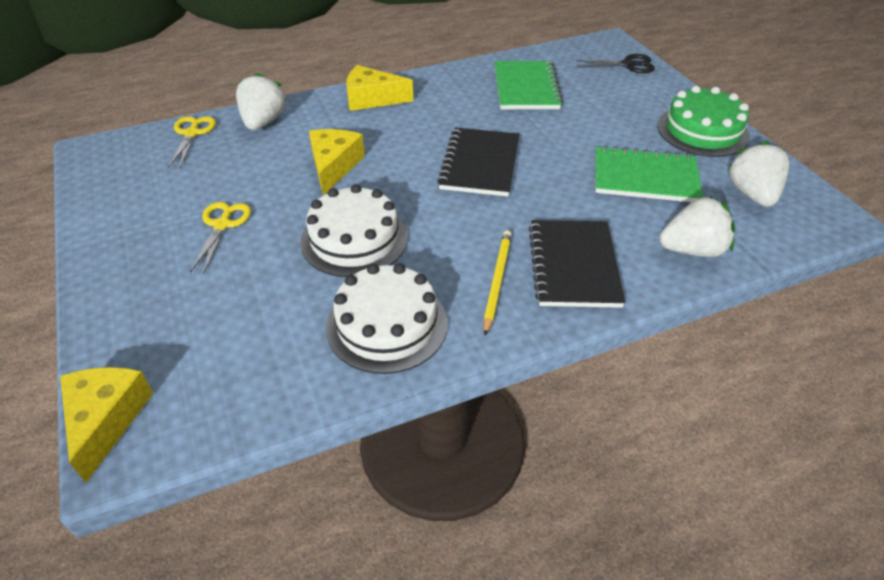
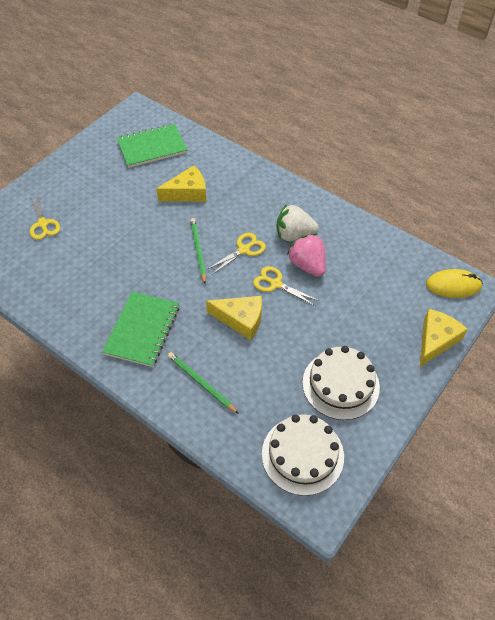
black notebook: 2 -> 0
black scissors: 1 -> 0
green cake: 1 -> 0
green pencil: 0 -> 2
pink strawberry: 0 -> 1
white strawberry: 3 -> 1
yellow mouse: 0 -> 1
yellow pencil: 1 -> 0
yellow scissors: 2 -> 3

